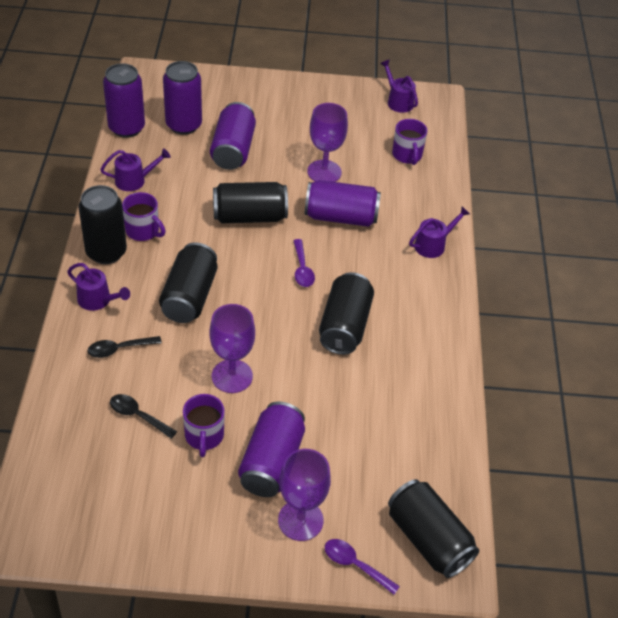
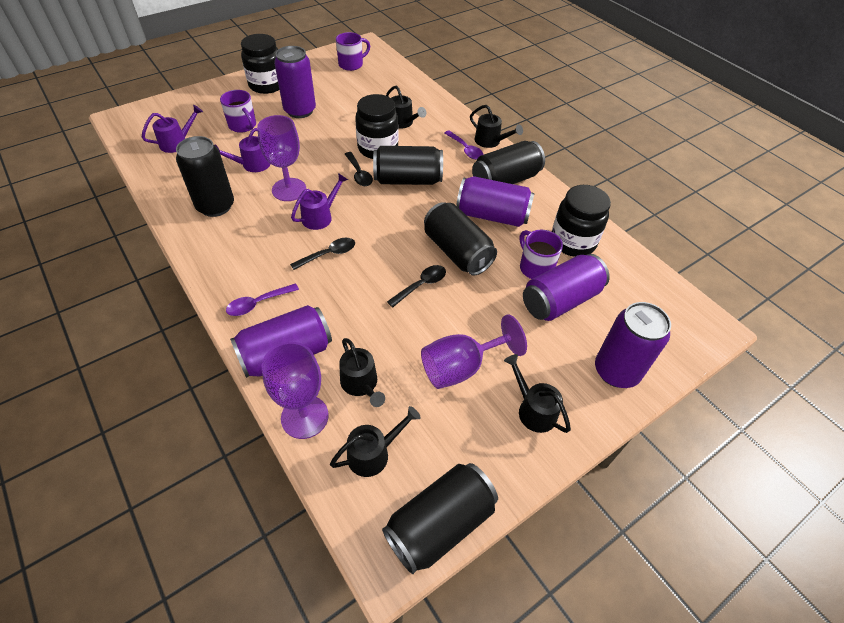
black jar: 0 -> 3
black spoon: 2 -> 3
black watering can: 0 -> 5
purple watering can: 4 -> 3

